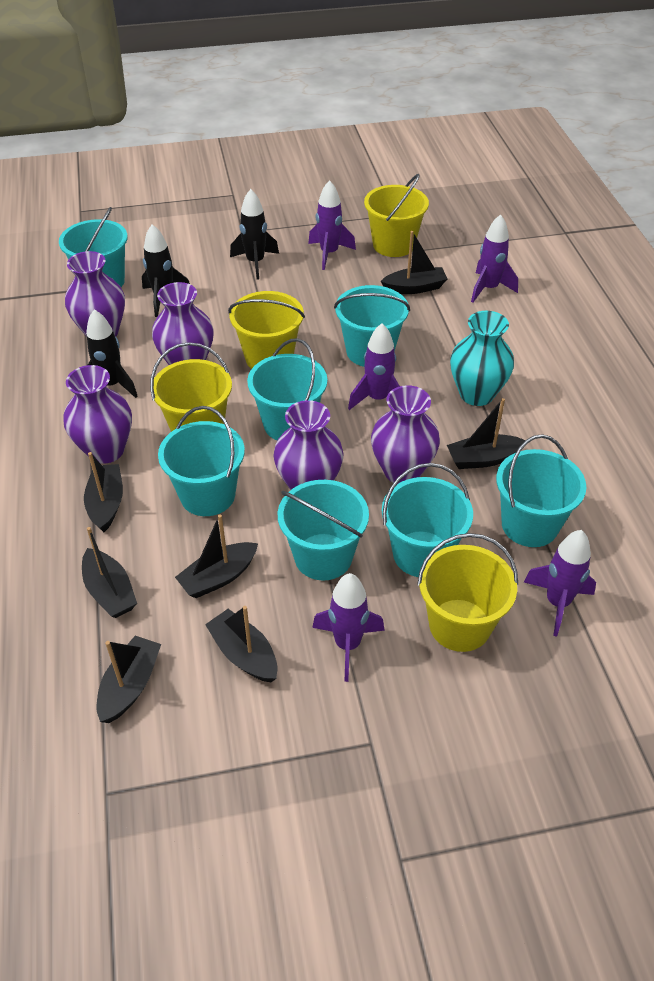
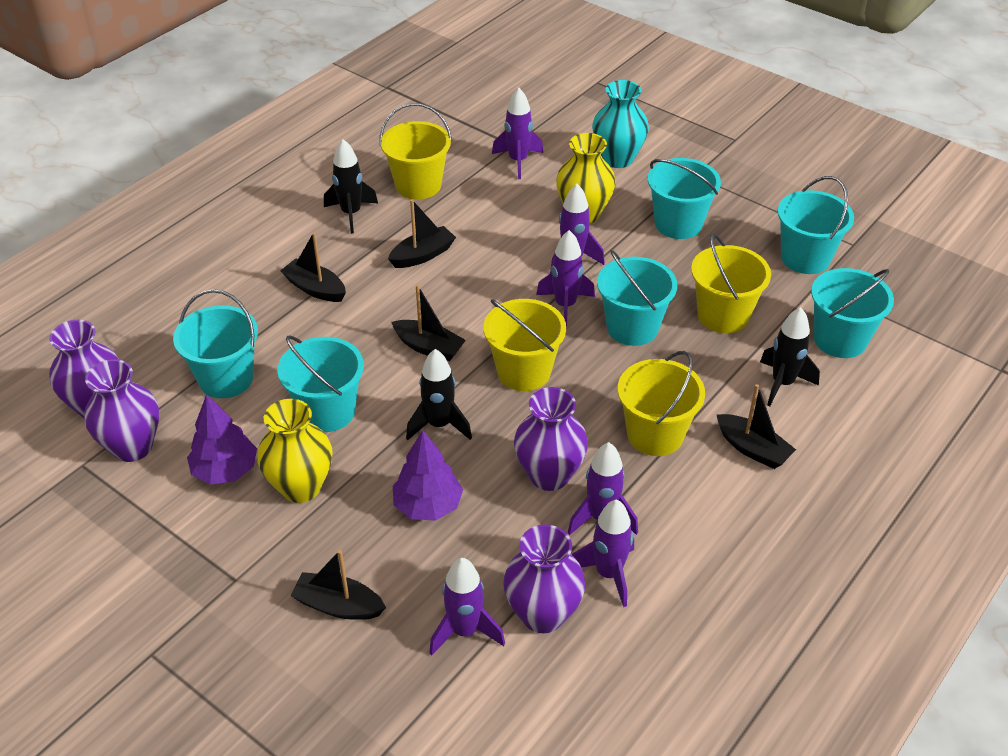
black boat: 7 -> 5
purple rocket: 5 -> 6
purple tree: 0 -> 2
purple vase: 5 -> 4
turquoise bucket: 7 -> 6
yellow vase: 0 -> 2

